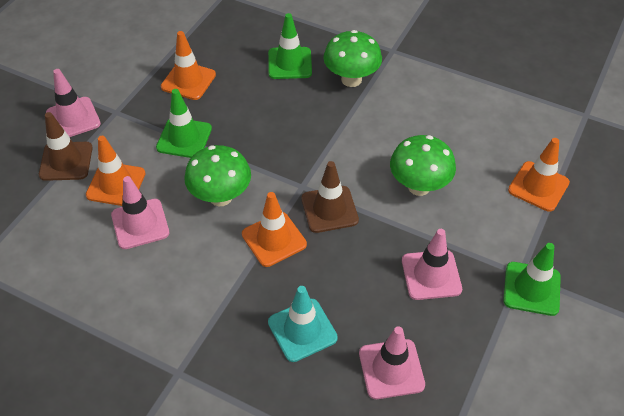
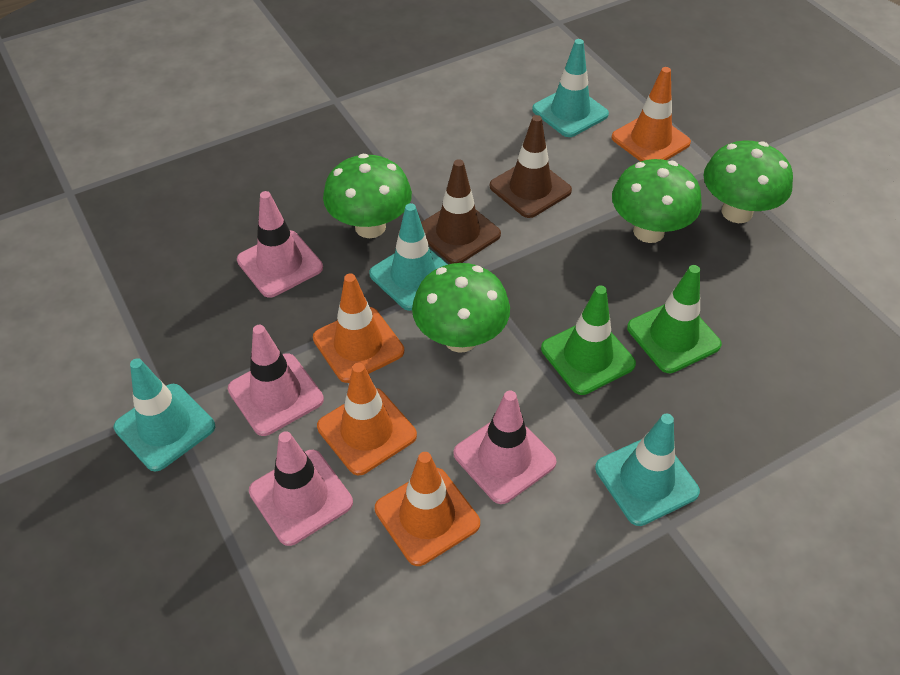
green mushroom: 3 -> 4
green traffic cone: 3 -> 2
turquoise traffic cone: 1 -> 4

